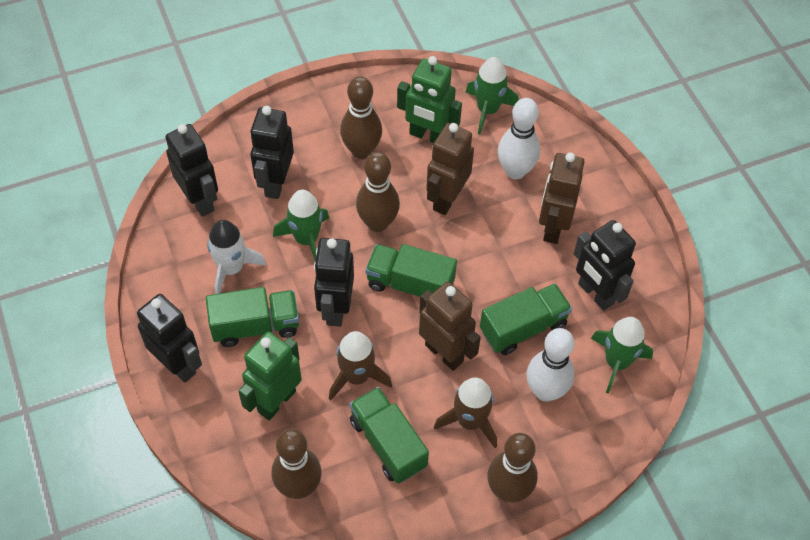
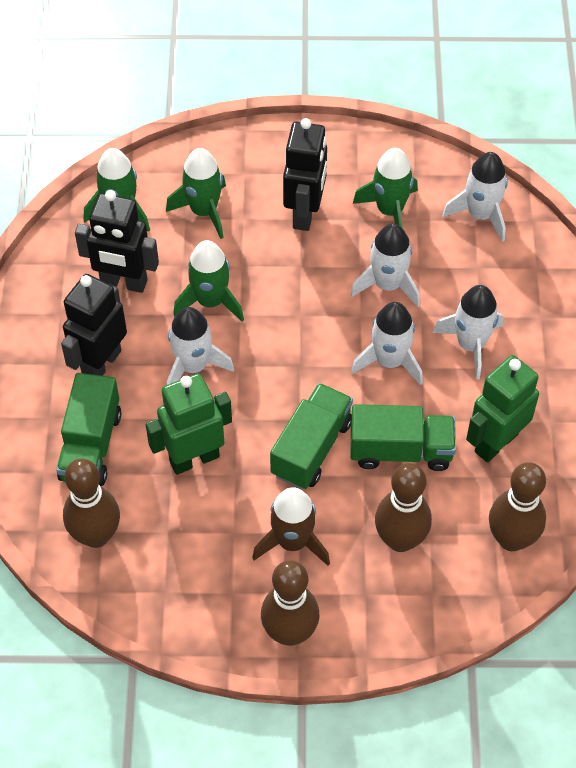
black robot: 5 -> 3
brown robot: 3 -> 0
brown rocket: 2 -> 1
green rocket: 3 -> 4
green truck: 4 -> 3
white bowling pin: 2 -> 0
white rocket: 1 -> 5

